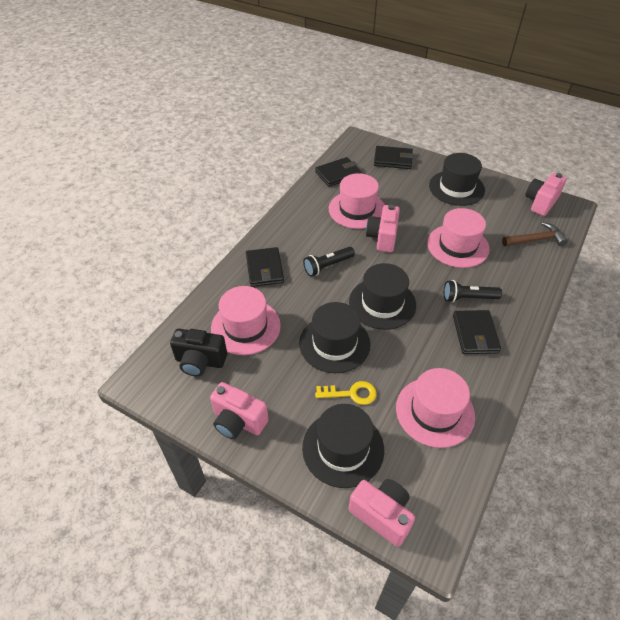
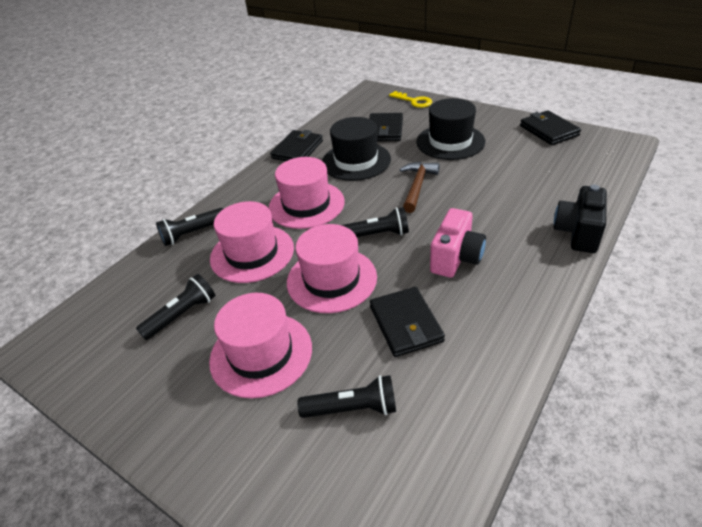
black flashlight: 2 -> 4
black hat: 4 -> 2
pink camera: 4 -> 1

